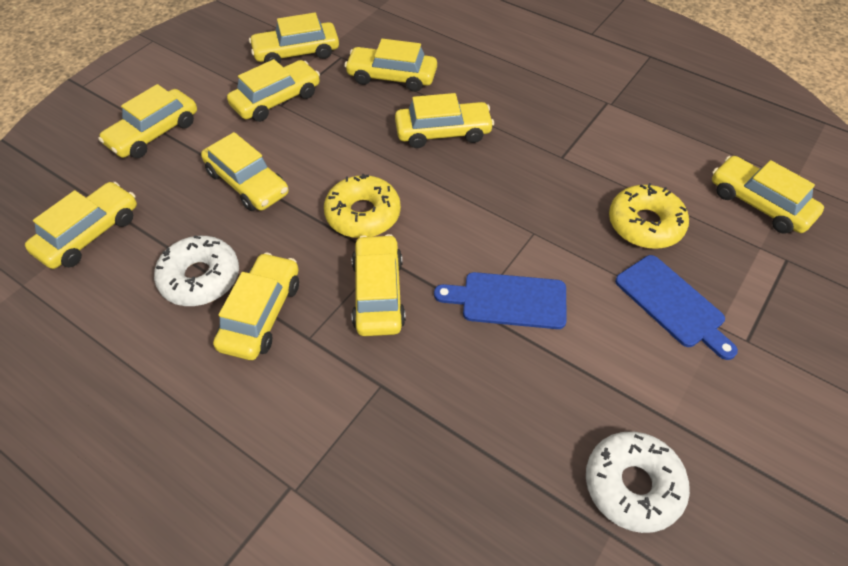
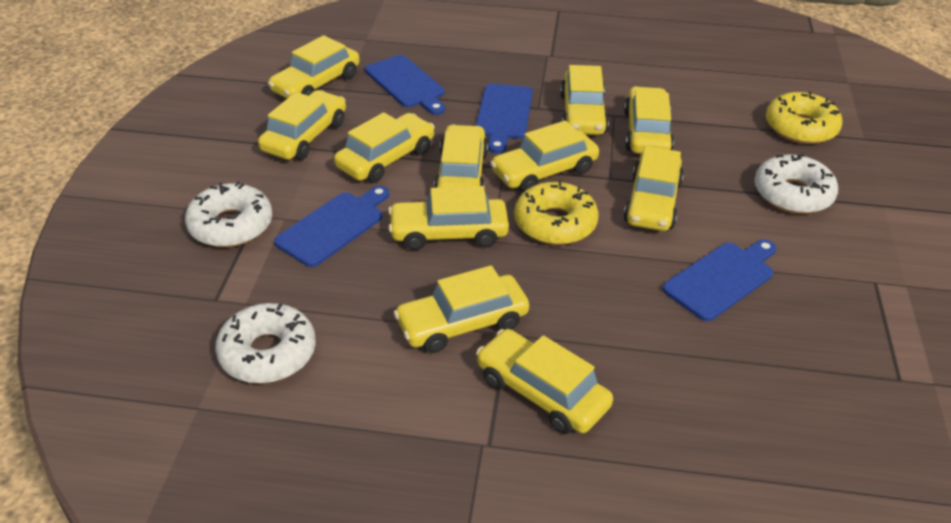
blue cutting board: 2 -> 4
white donut: 2 -> 3
yellow car: 10 -> 11

